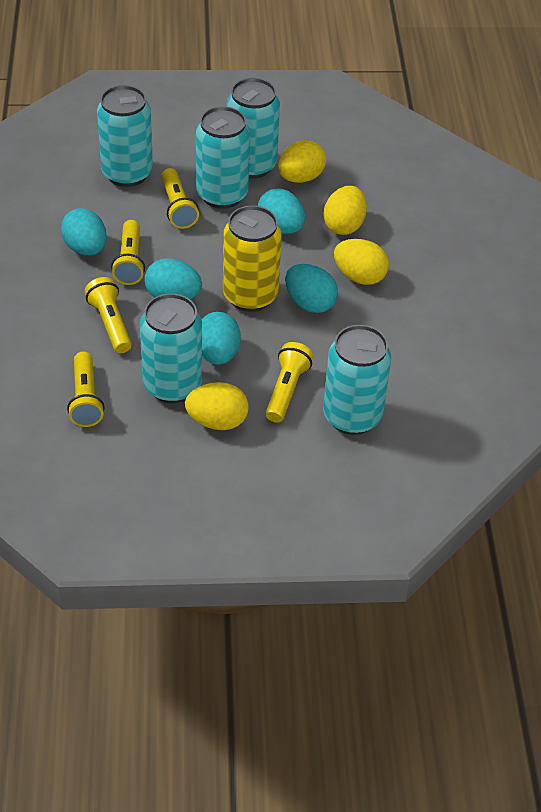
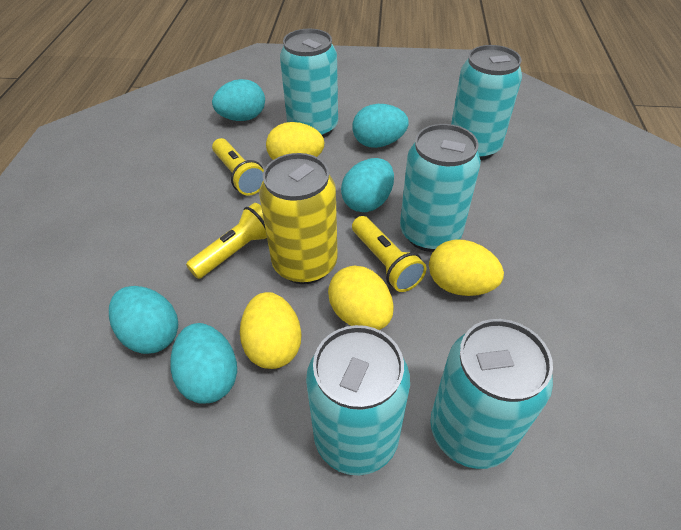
yellow flashlight: 5 -> 3

